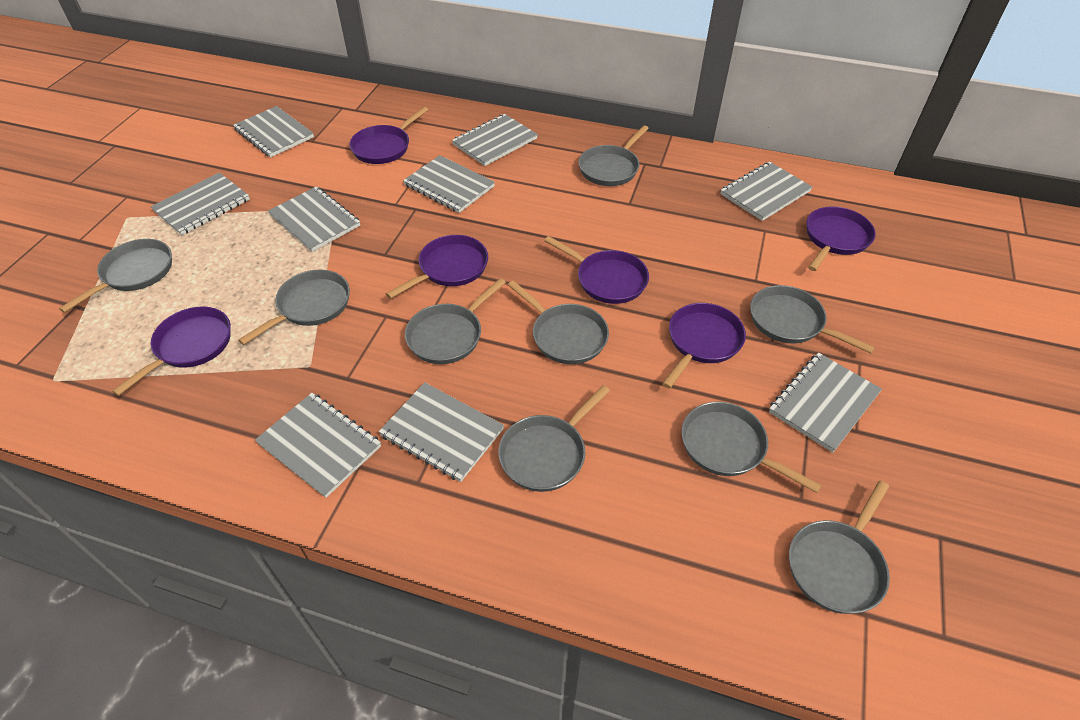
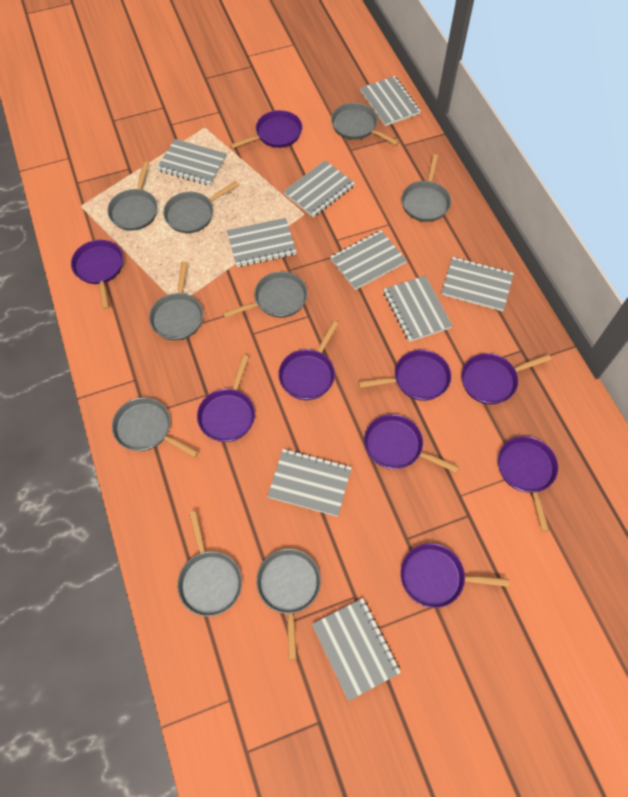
purple pan: 6 -> 9

